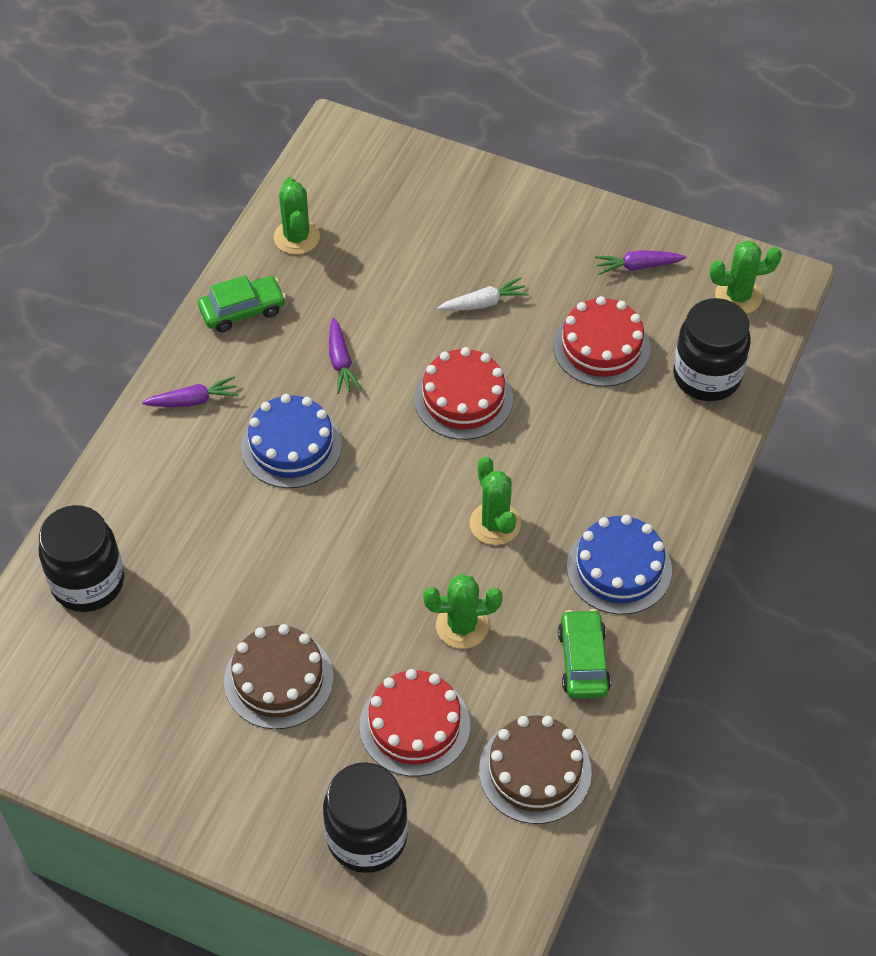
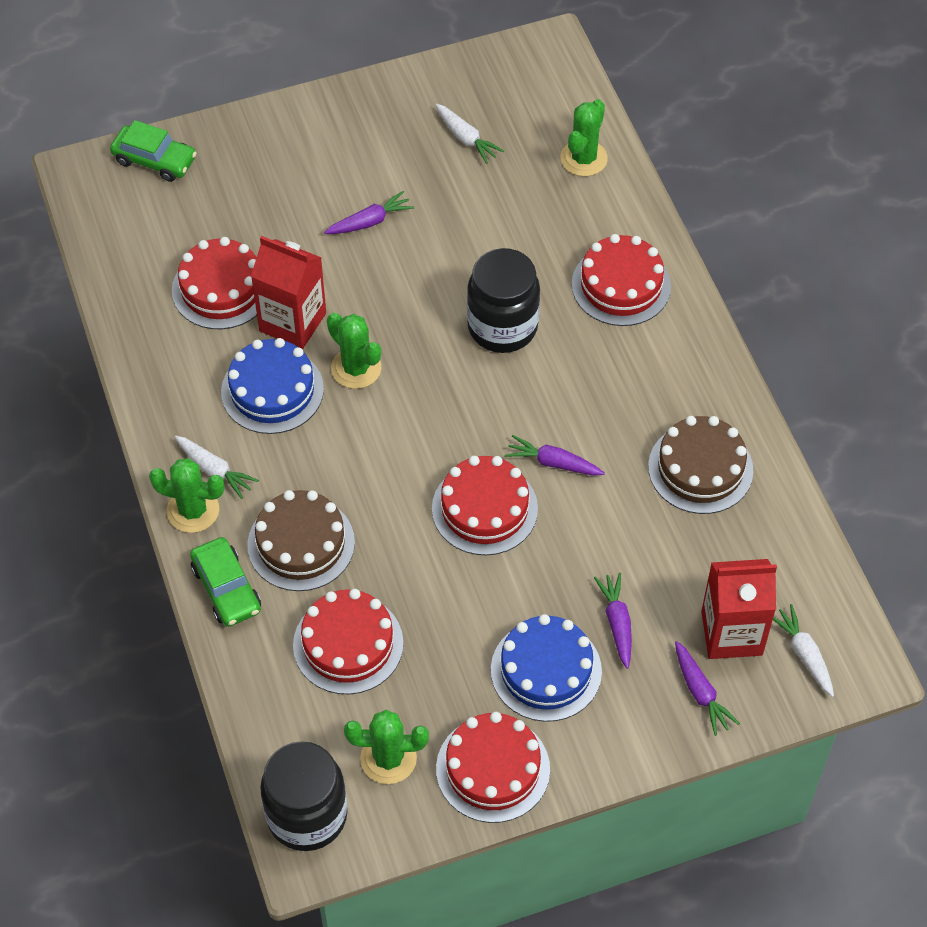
black jar: 3 -> 2
purple carrot: 3 -> 4
red cake: 3 -> 5
red carton: 0 -> 2
white carrot: 1 -> 3

